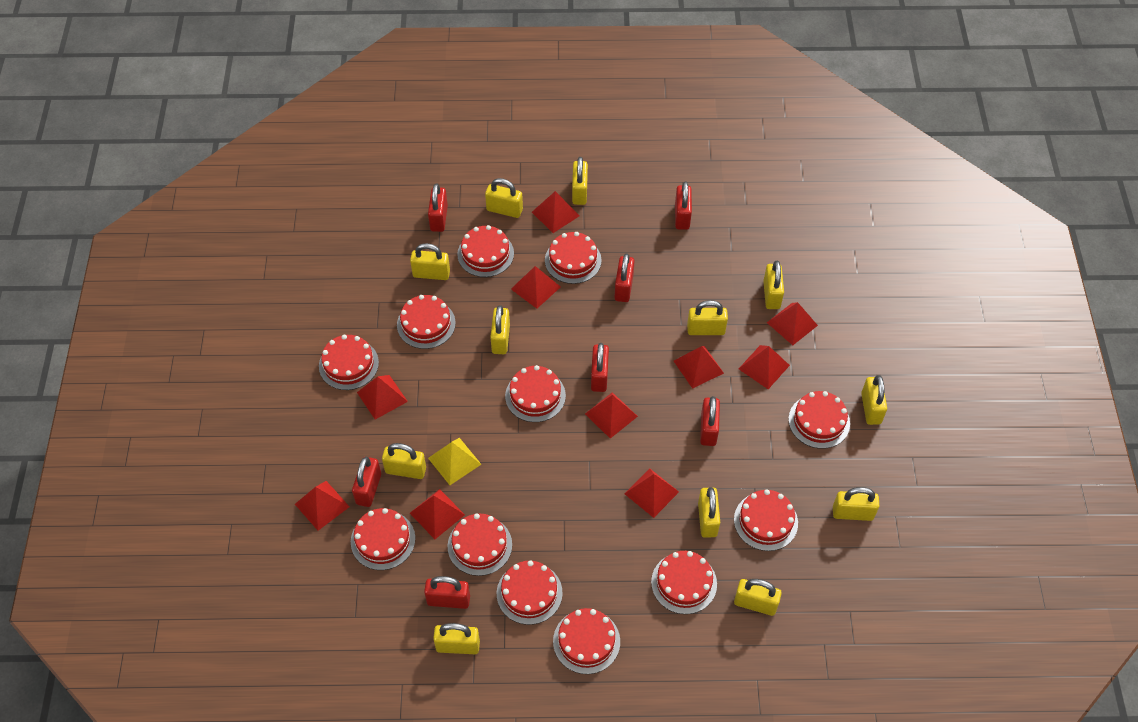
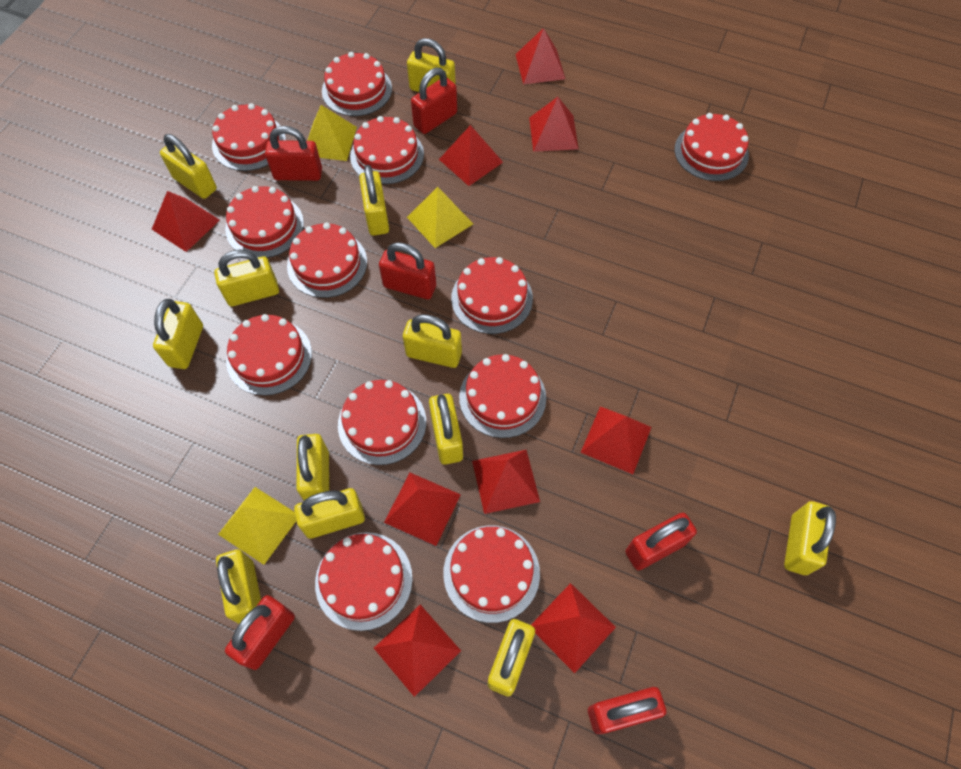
red padlock: 7 -> 6
red pyramid: 10 -> 9
yellow pyramid: 1 -> 3

